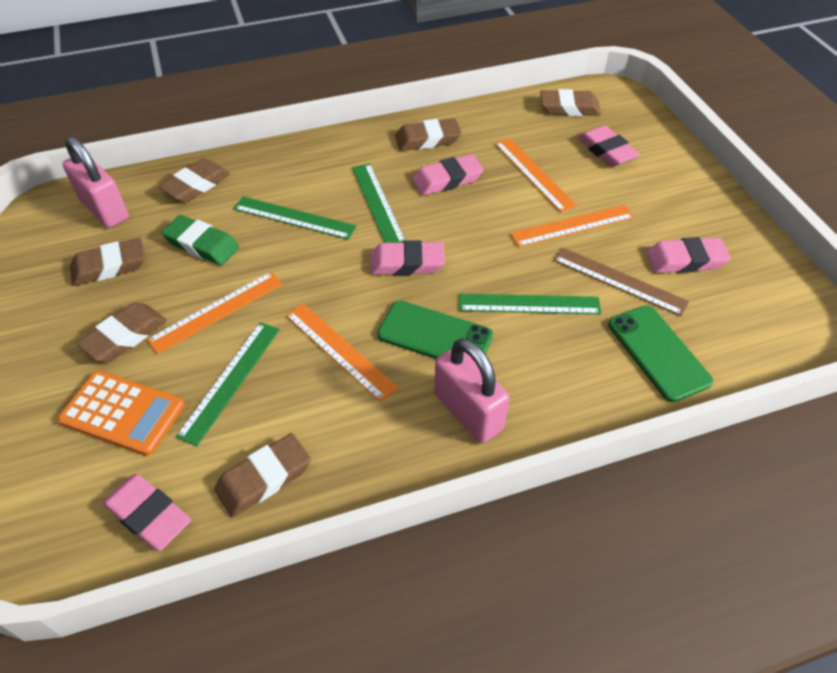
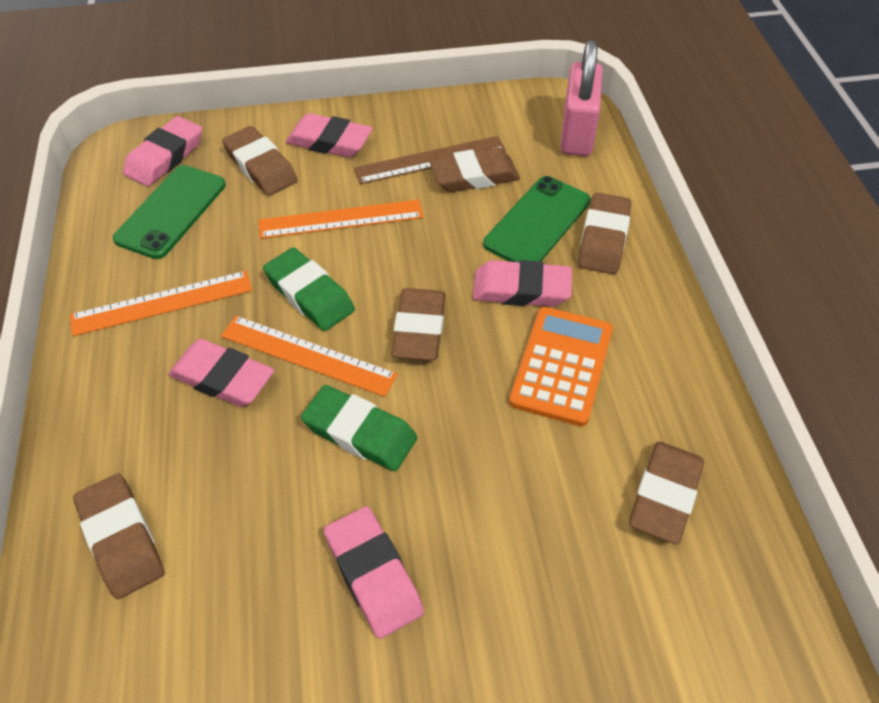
green eraser: 1 -> 2
green ruler: 4 -> 0
orange ruler: 4 -> 3
pink padlock: 2 -> 1

